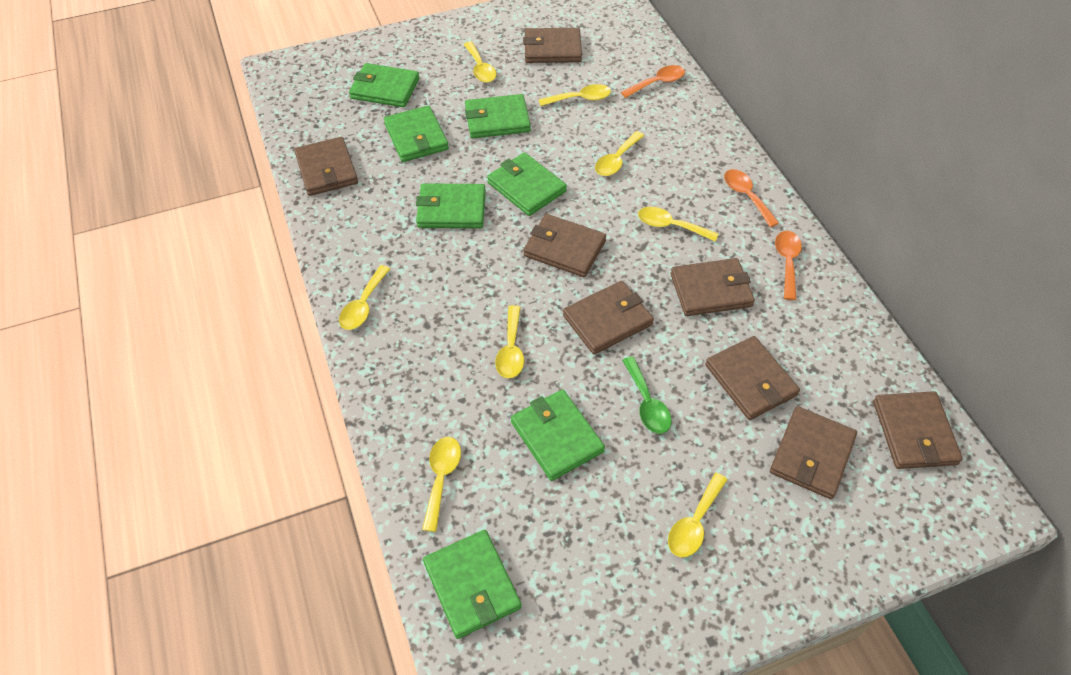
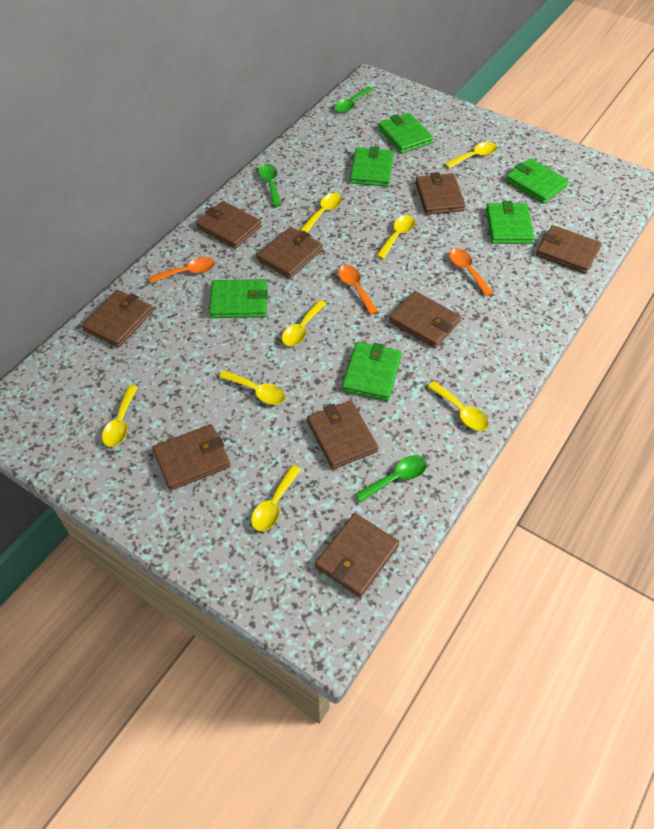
brown wallet: 8 -> 9
green spoon: 1 -> 3
green wallet: 7 -> 6

